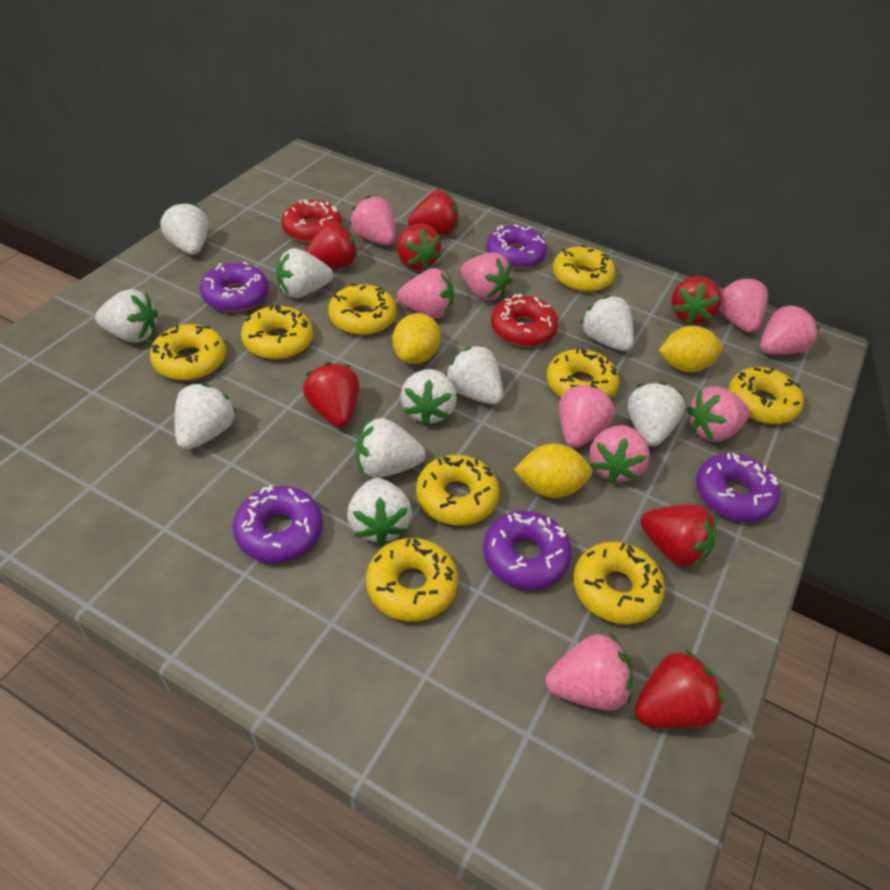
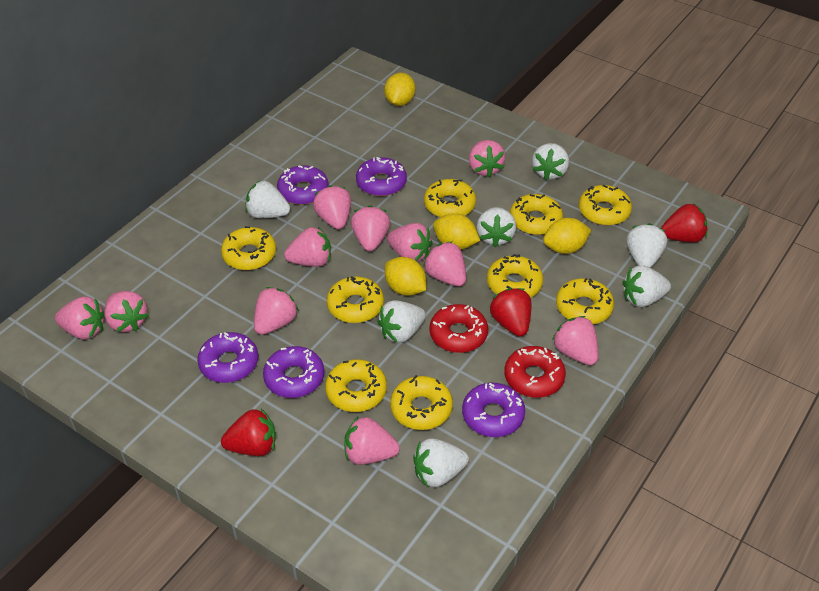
pink strawberry: 9 -> 11
red strawberry: 7 -> 3
white strawberry: 10 -> 7
yellow lemon: 3 -> 4

